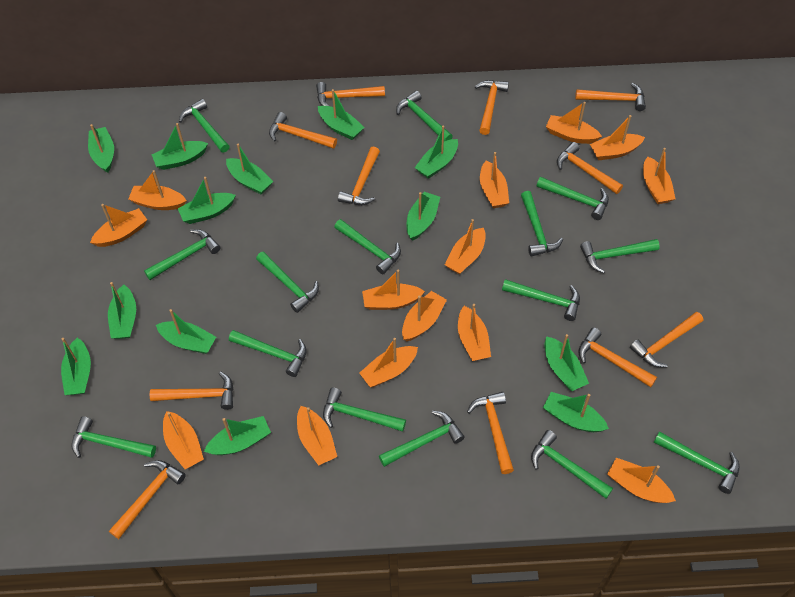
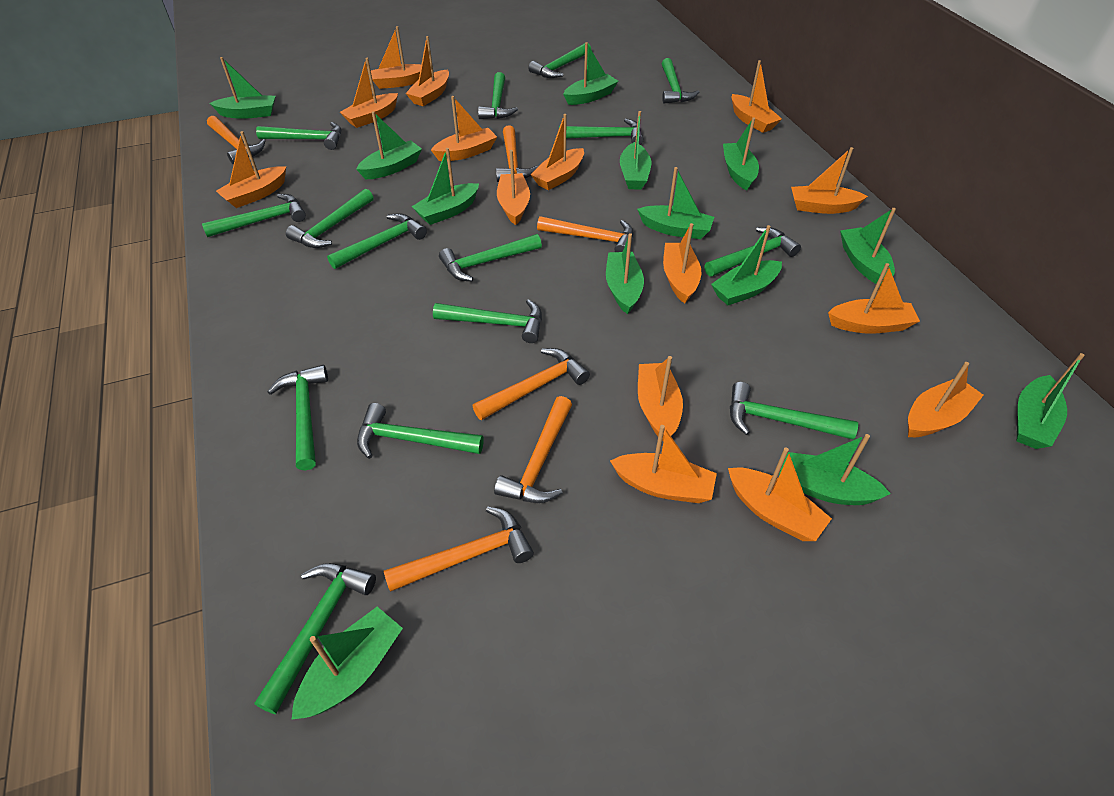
orange boat: 14 -> 15
orange hammer: 11 -> 6

